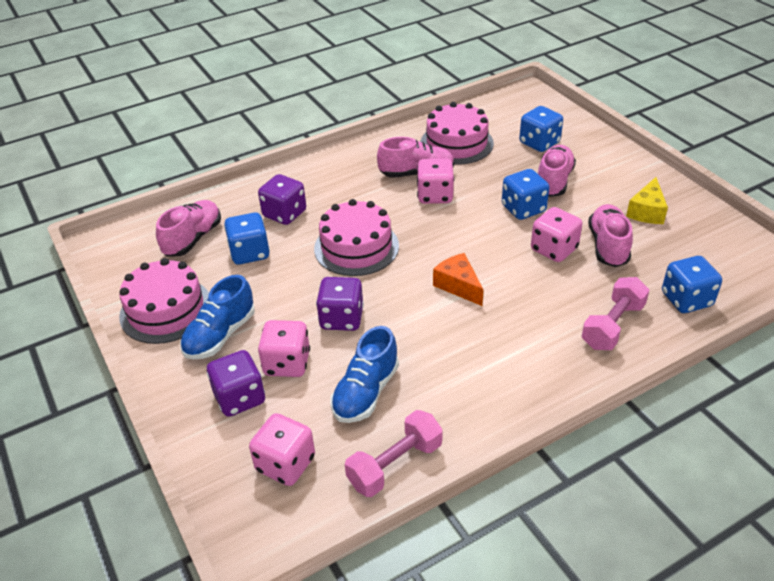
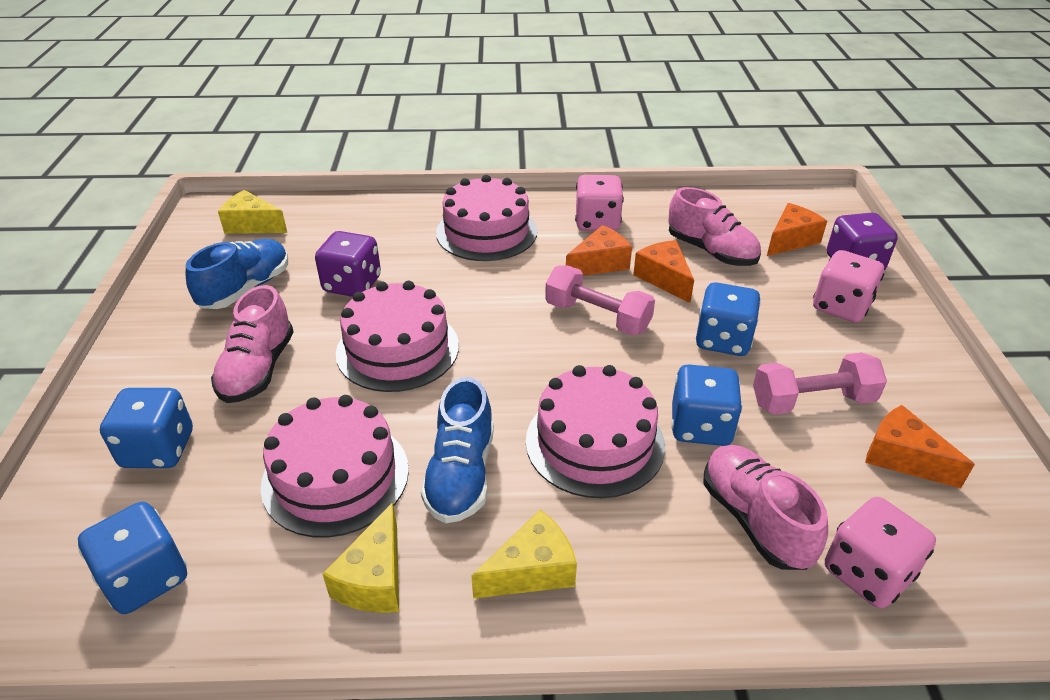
orange cheese: 1 -> 4
pink cake: 3 -> 4
pink dice: 4 -> 3
pink shoe: 4 -> 3
purple dice: 3 -> 2
yellow cheese: 1 -> 3

